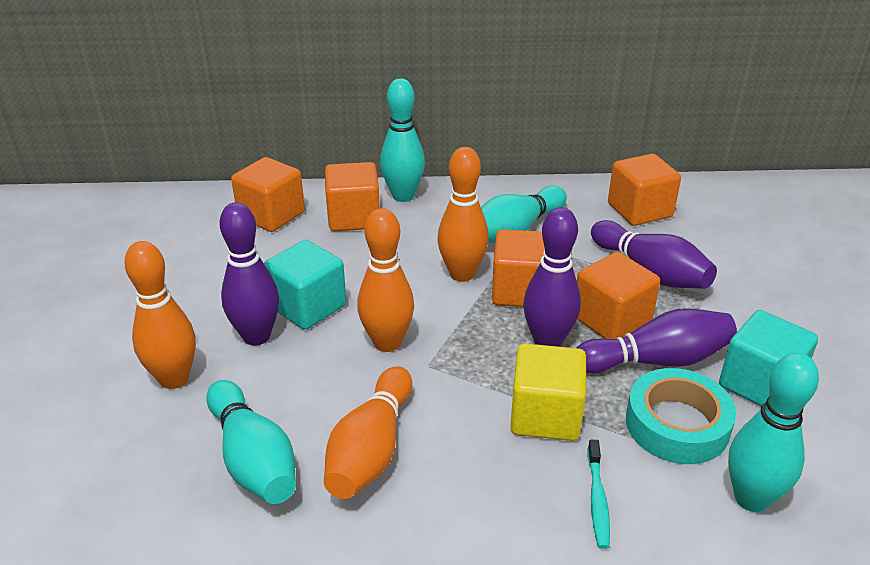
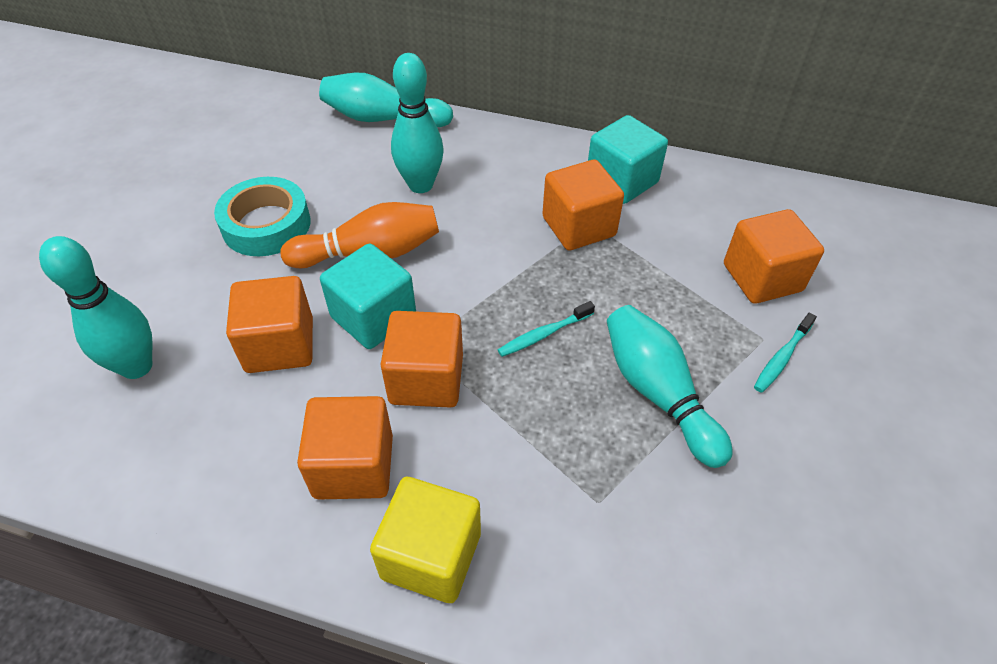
orange bowling pin: 4 -> 1
purple bowling pin: 4 -> 0
turquoise toothbrush: 1 -> 2

